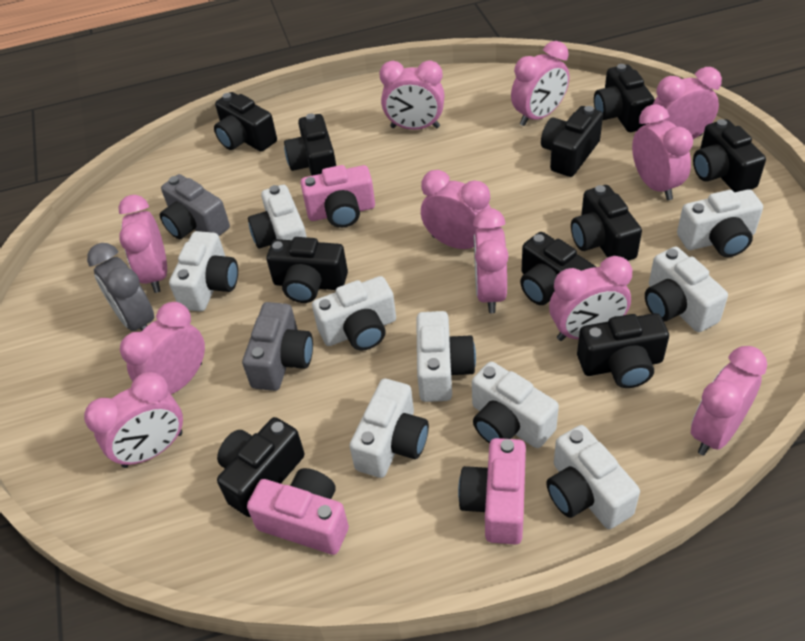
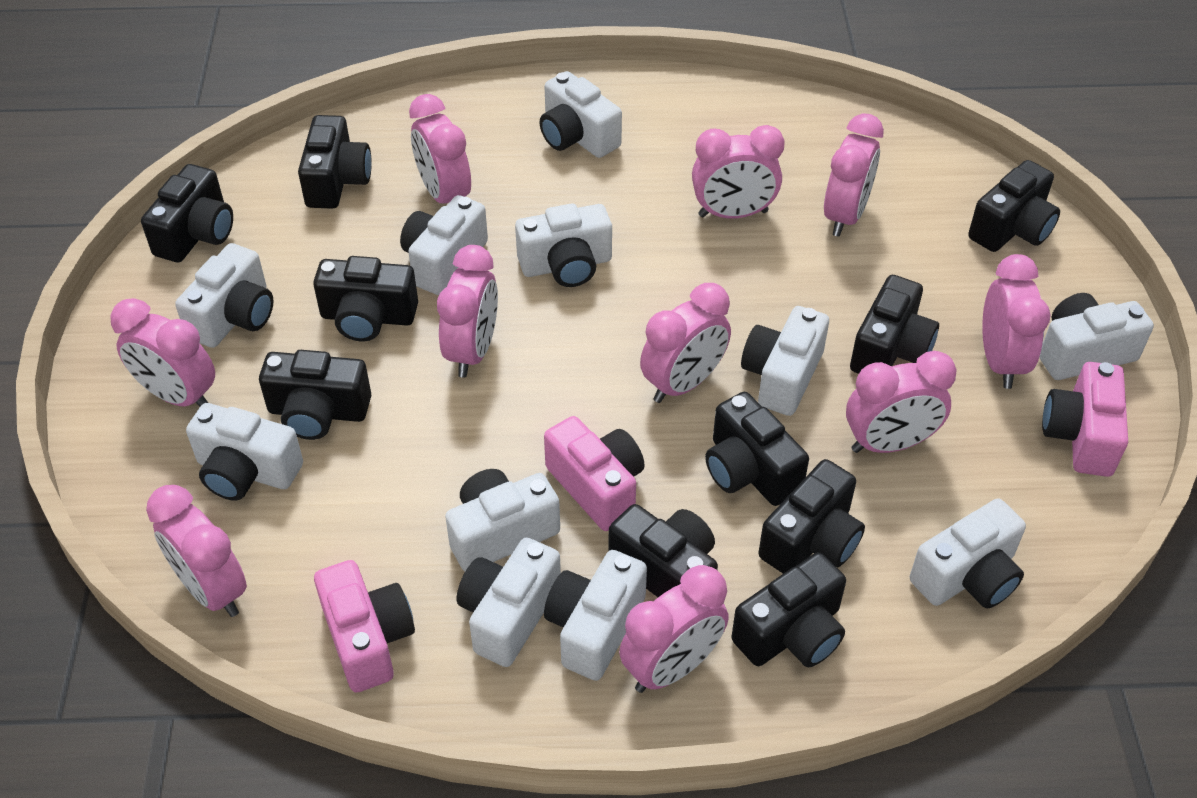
grey camera: 2 -> 0
grey clock: 1 -> 0
pink clock: 11 -> 10
white camera: 9 -> 11

